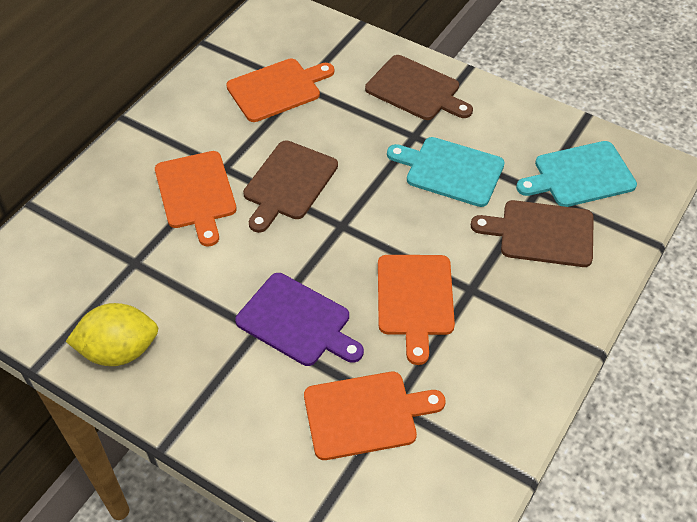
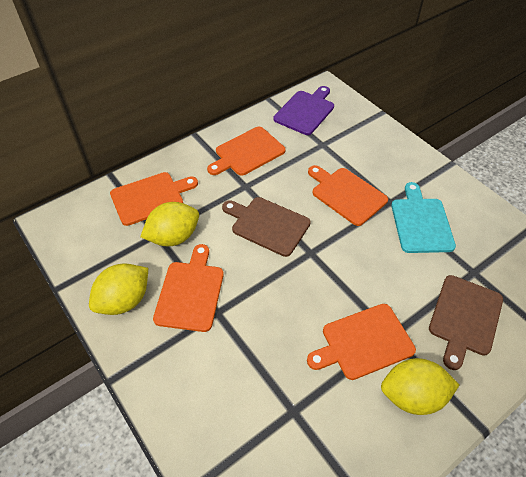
brown cutting board: 3 -> 2
orange cutting board: 4 -> 5
turquoise cutting board: 2 -> 1
yellow lemon: 1 -> 3

